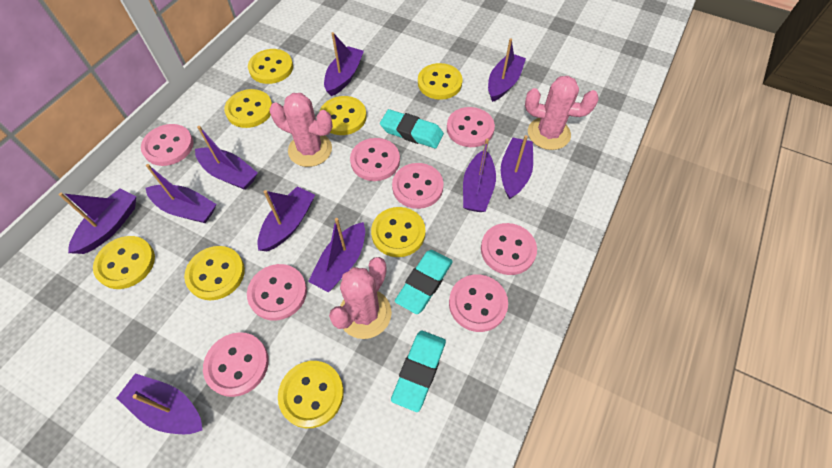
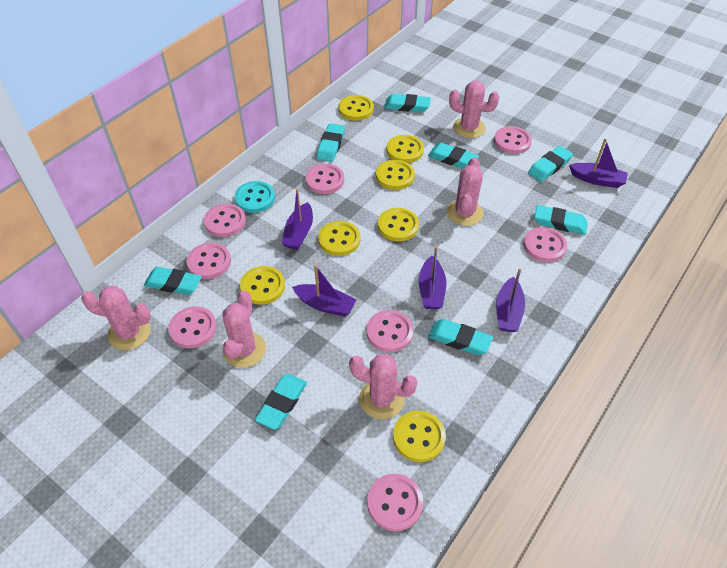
pink cactus: 3 -> 5
purple boat: 10 -> 5
turquoise button: 0 -> 1
turquoise eraser: 3 -> 8
yellow button: 8 -> 7

